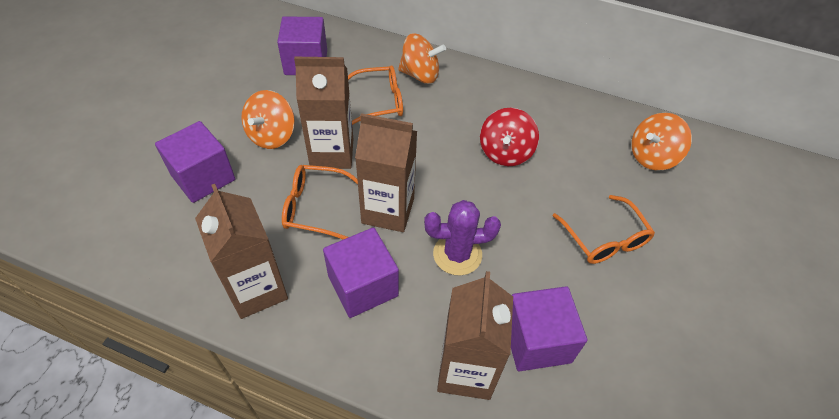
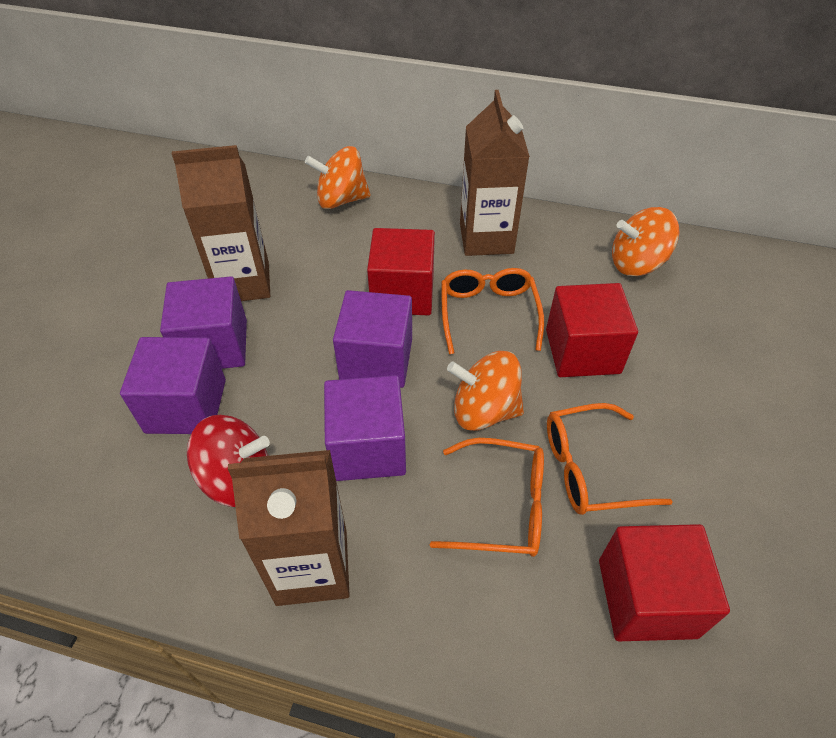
brown carton: 4 -> 3
purple cactus: 1 -> 0
red cube: 0 -> 3

